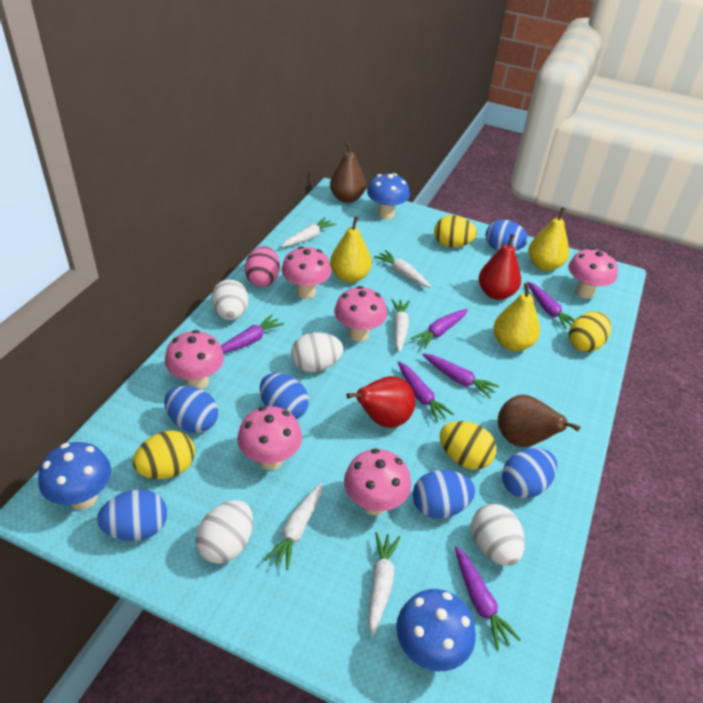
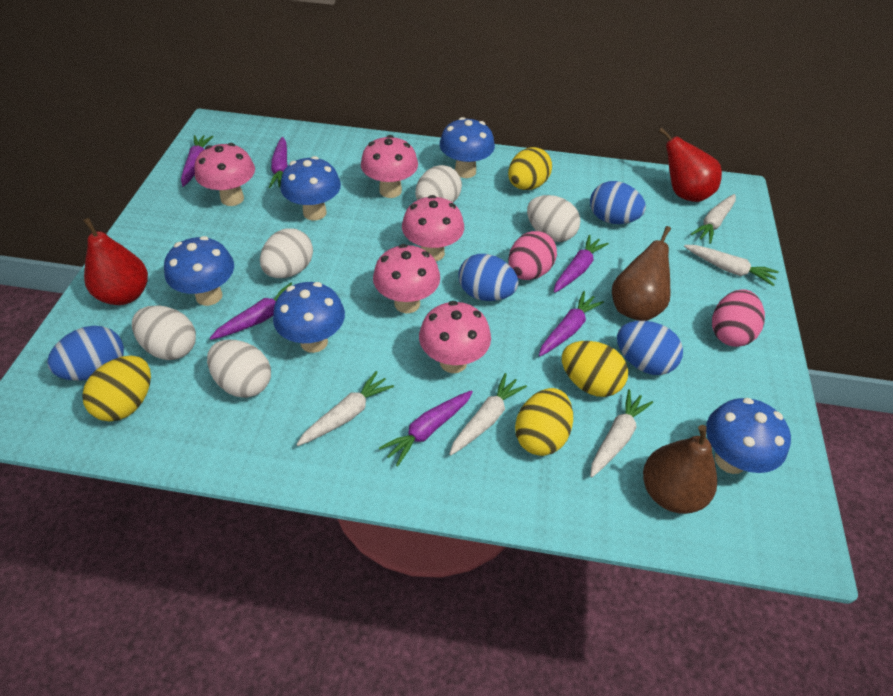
blue egg: 6 -> 4
blue mushroom: 3 -> 5
pink egg: 1 -> 2
pink mushroom: 6 -> 5
white egg: 4 -> 5
yellow pear: 3 -> 0

